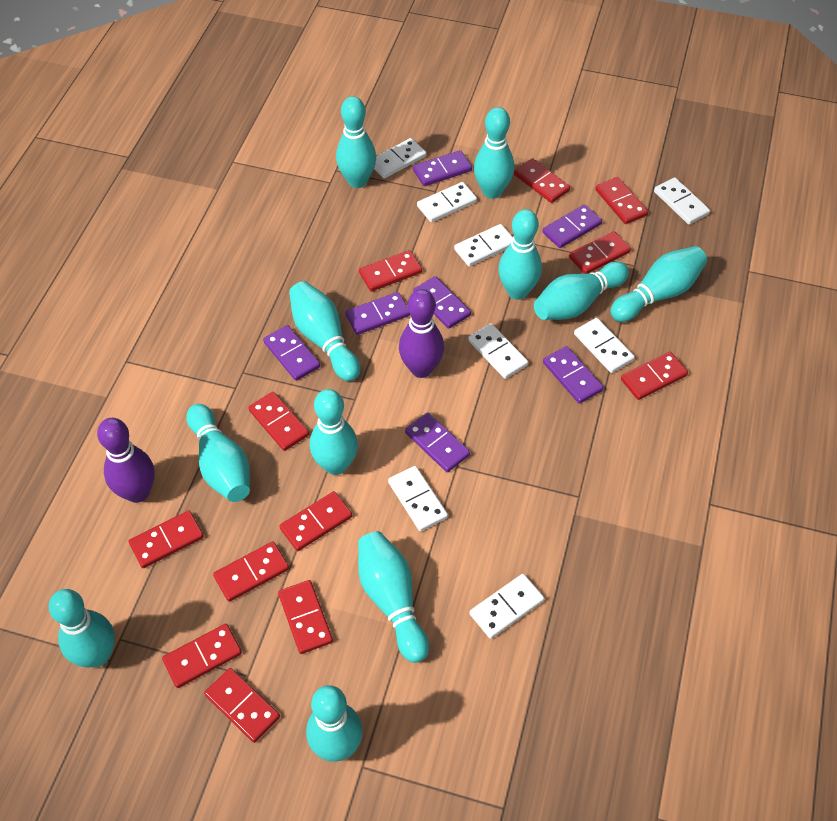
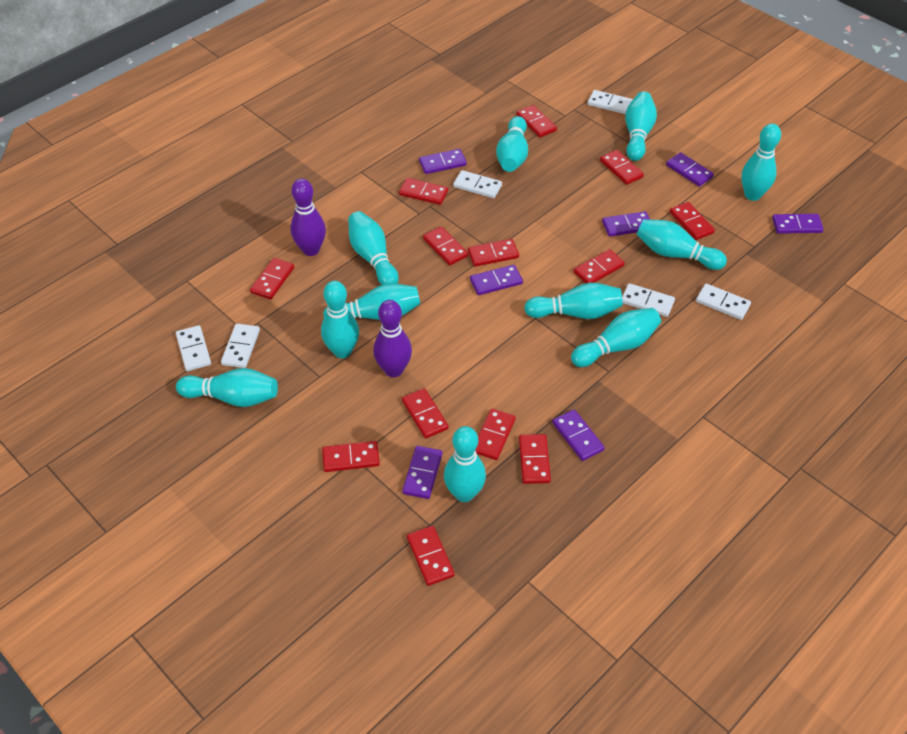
red domino: 12 -> 13
white domino: 8 -> 6

